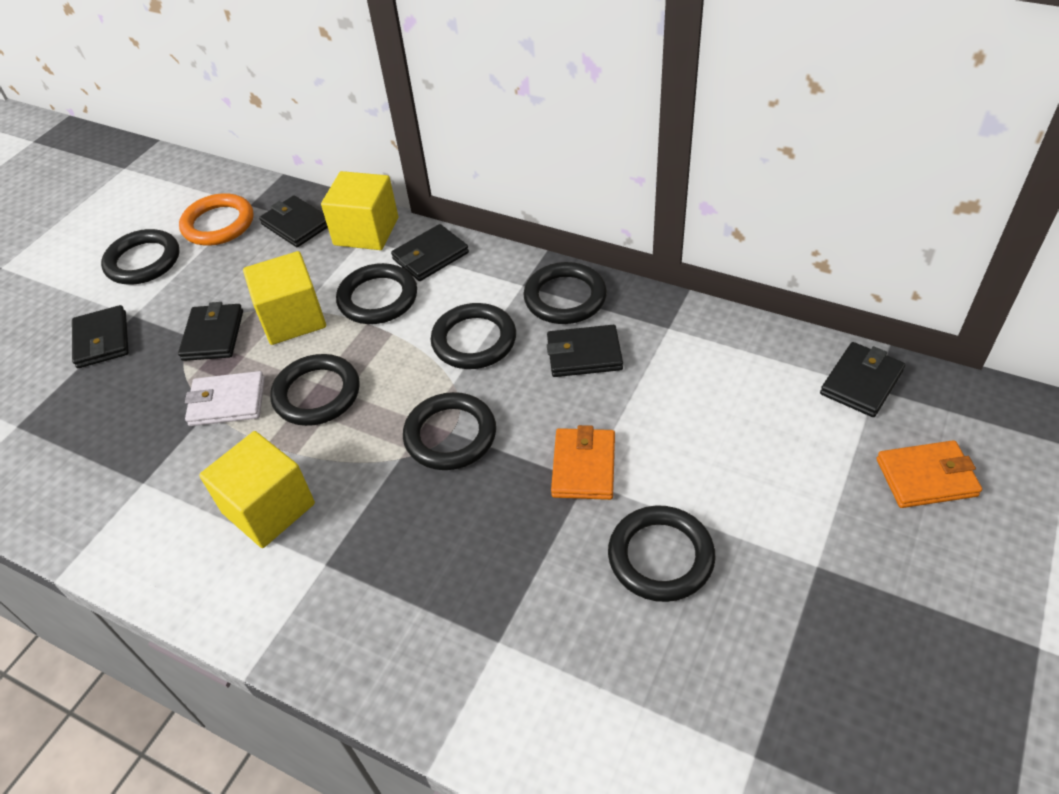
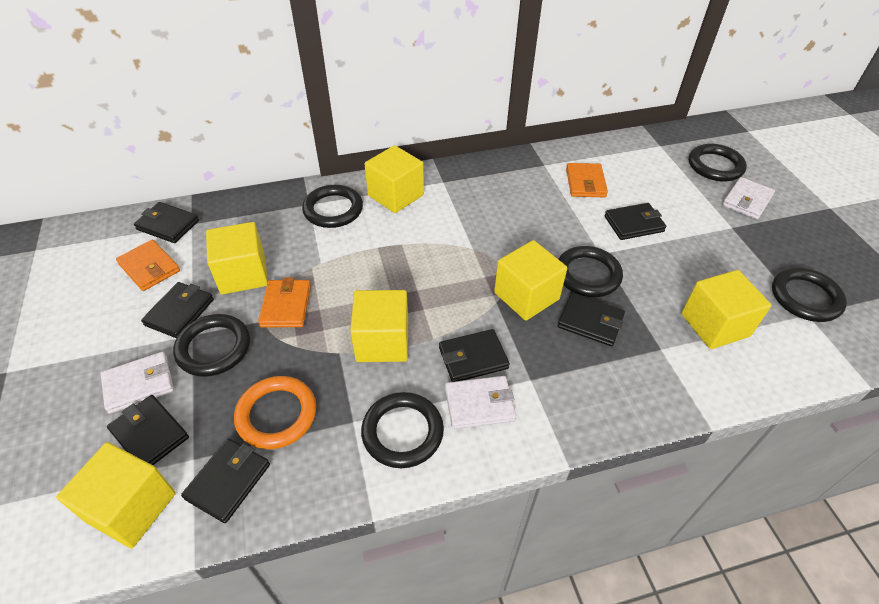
black ring: 7 -> 6
black wallet: 6 -> 7
orange wallet: 2 -> 3
white wallet: 1 -> 3
yellow cube: 3 -> 6

